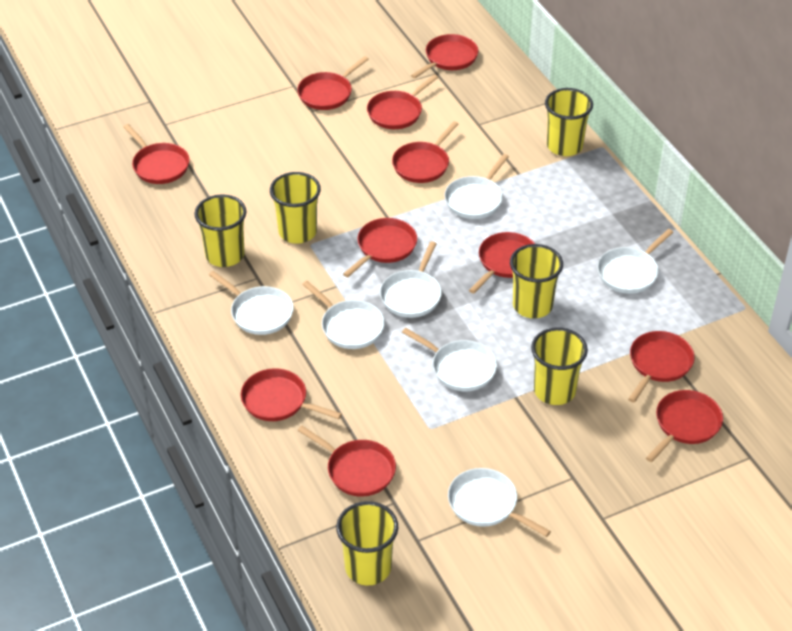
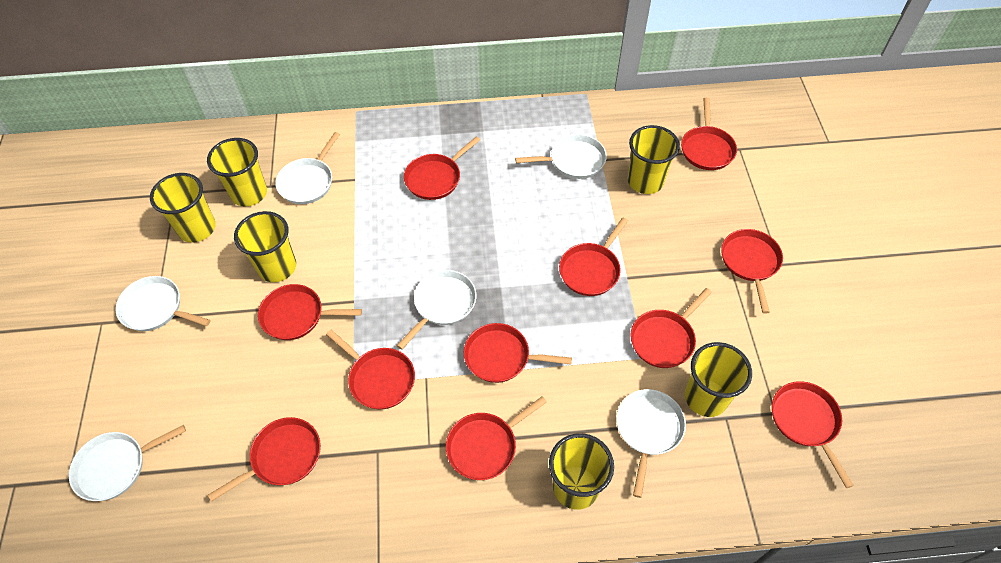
white pan: 7 -> 6

